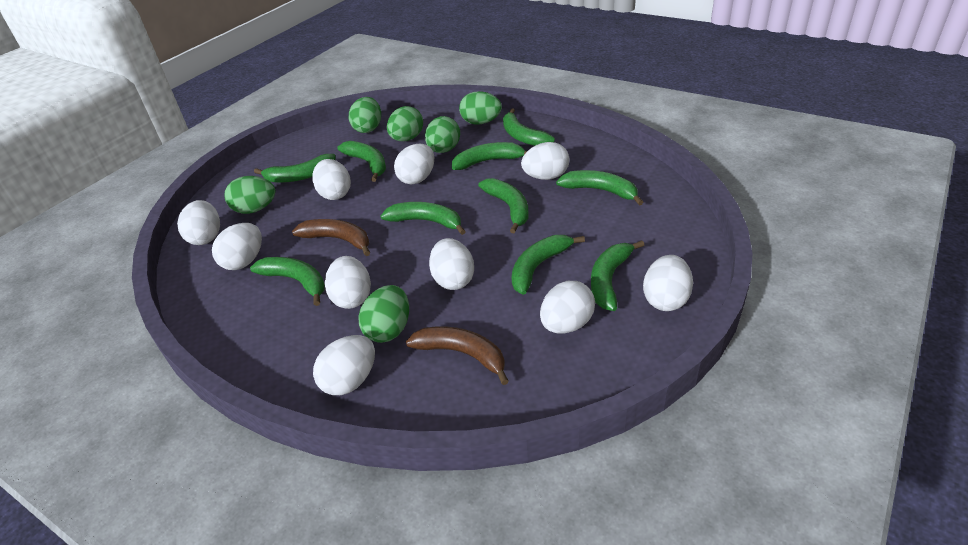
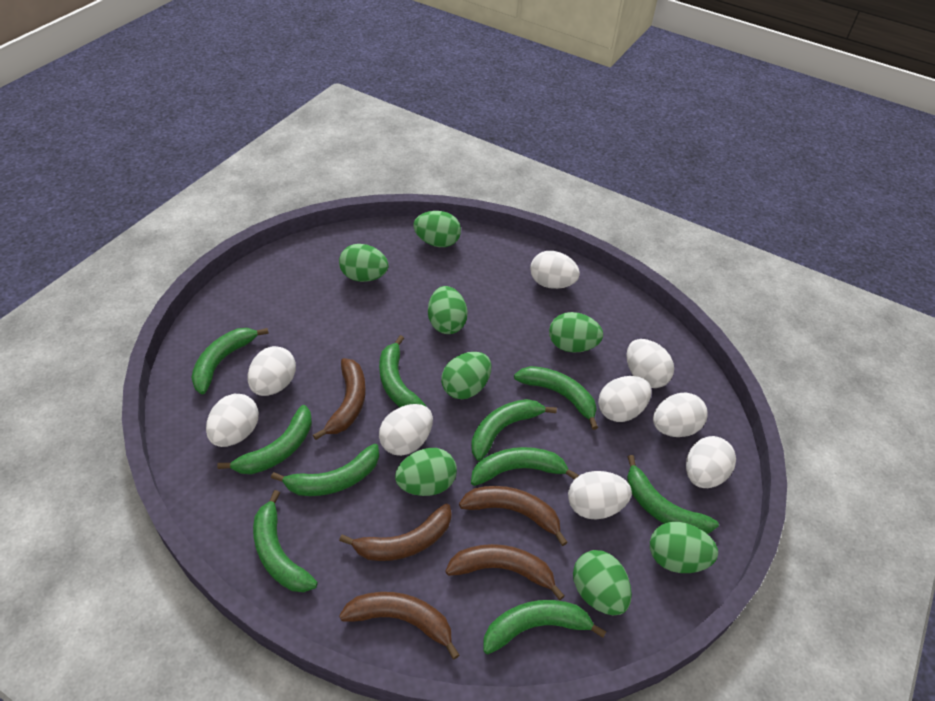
brown banana: 2 -> 5
green egg: 6 -> 8
white egg: 10 -> 9

